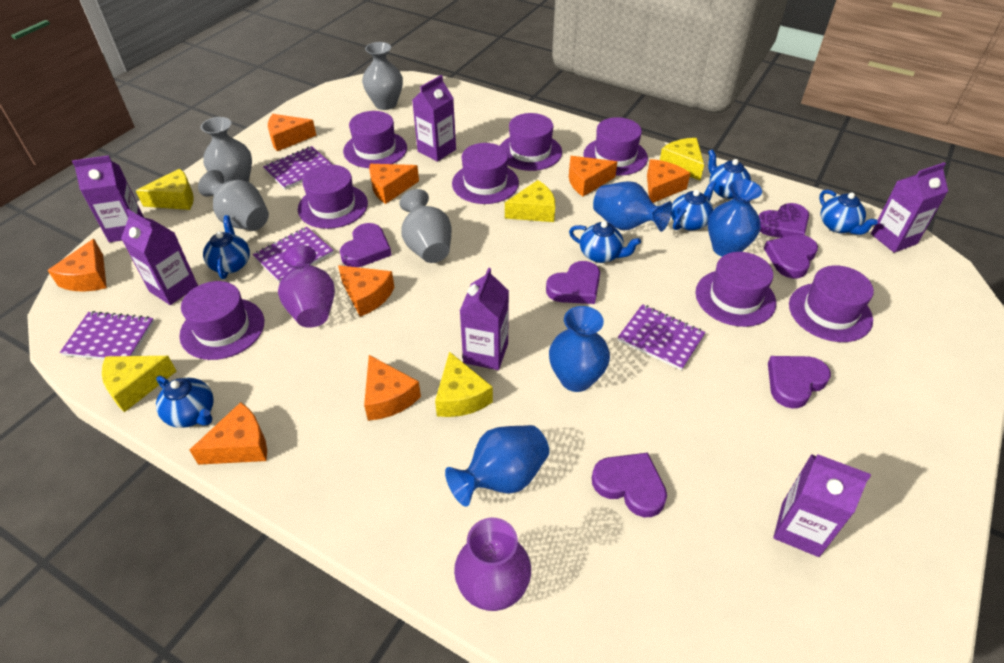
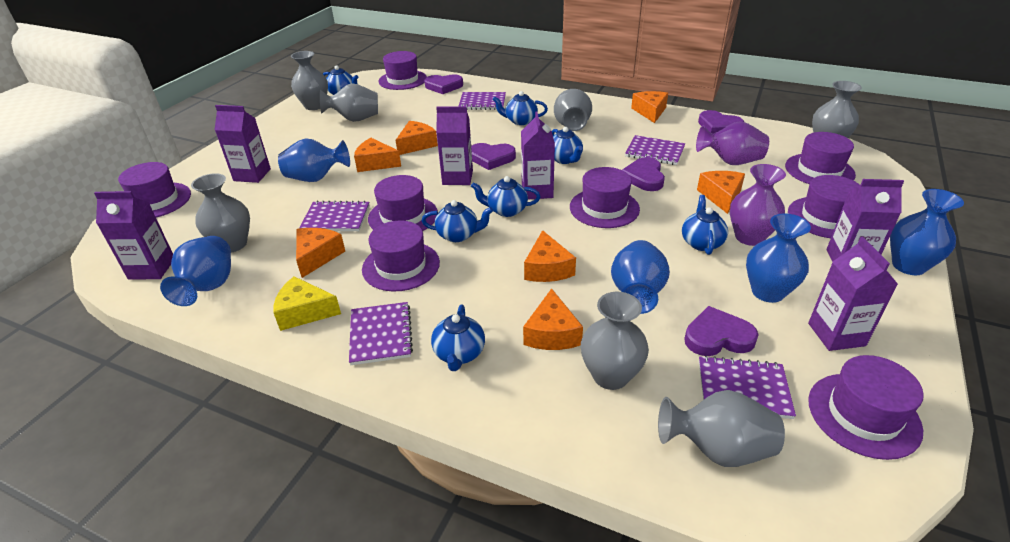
blue teapot: 6 -> 7
blue vase: 4 -> 5
grey vase: 4 -> 7
orange cheese: 8 -> 7
purple heart: 6 -> 5
purple notebook: 4 -> 5
yellow cheese: 5 -> 1

